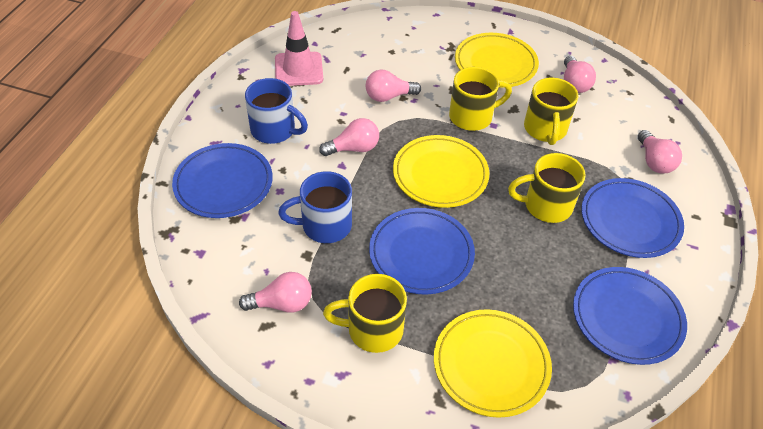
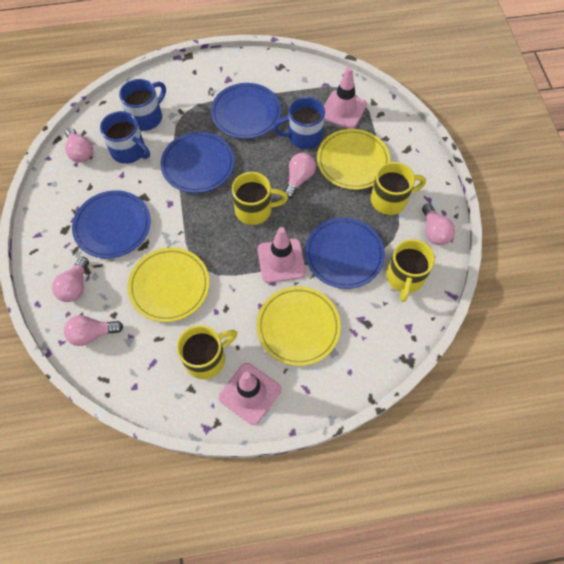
blue mug: 2 -> 3
pink traffic cone: 1 -> 3

